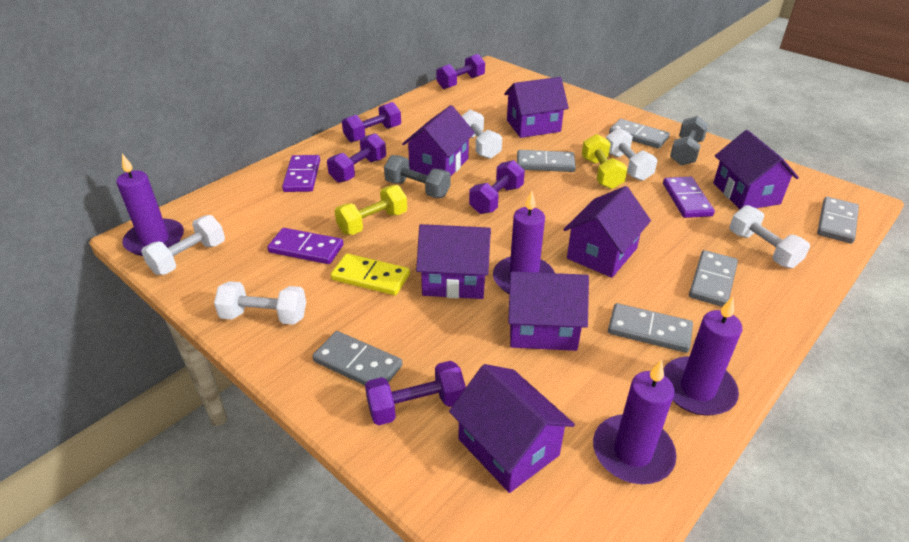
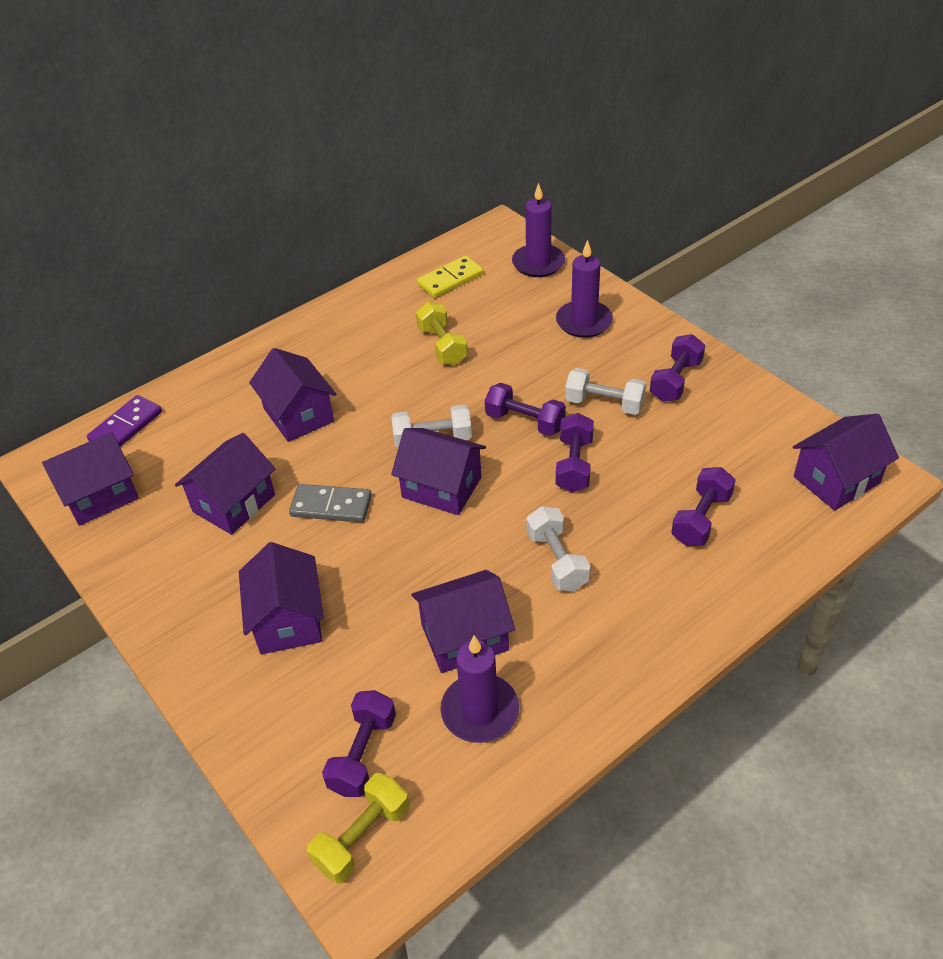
grey domino: 6 -> 1
grey dumbbell: 2 -> 0
purple candle: 4 -> 3
purple domino: 3 -> 1
white dumbbell: 5 -> 3

